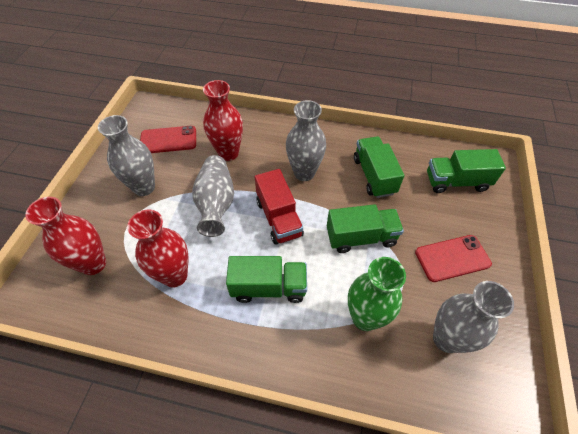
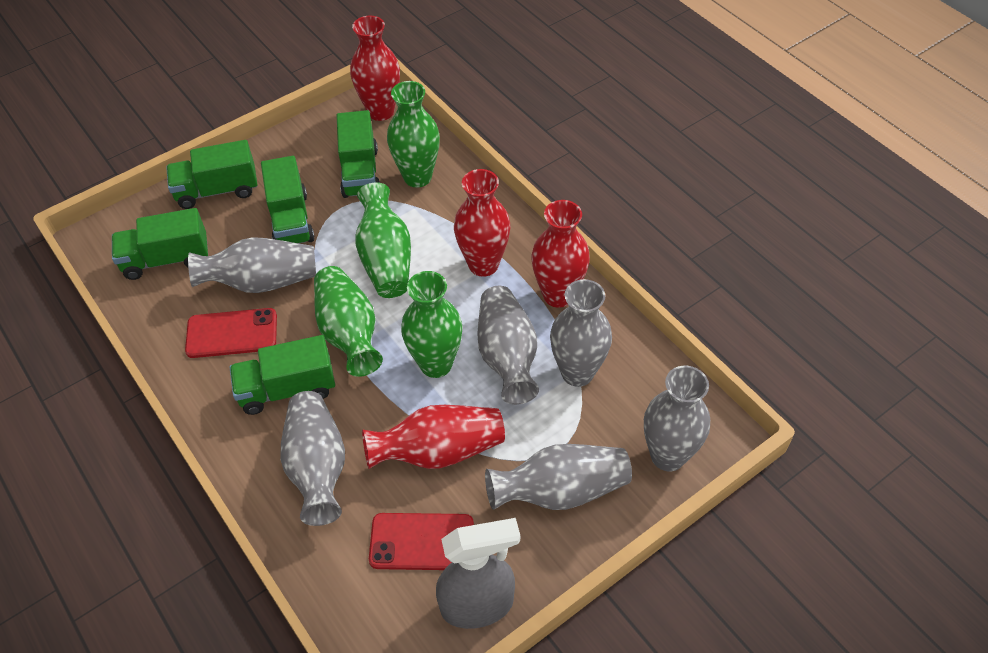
green truck: 4 -> 5
green vase: 1 -> 4
grey spray bottle: 0 -> 1
grey vase: 4 -> 6
red truck: 1 -> 0
red vase: 3 -> 4

